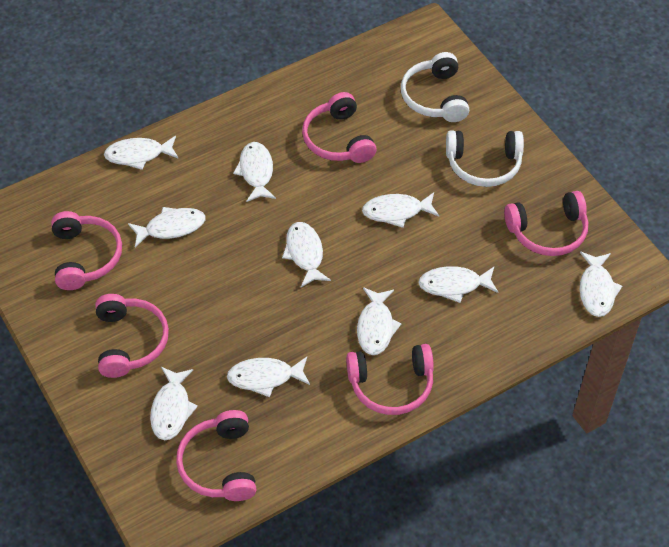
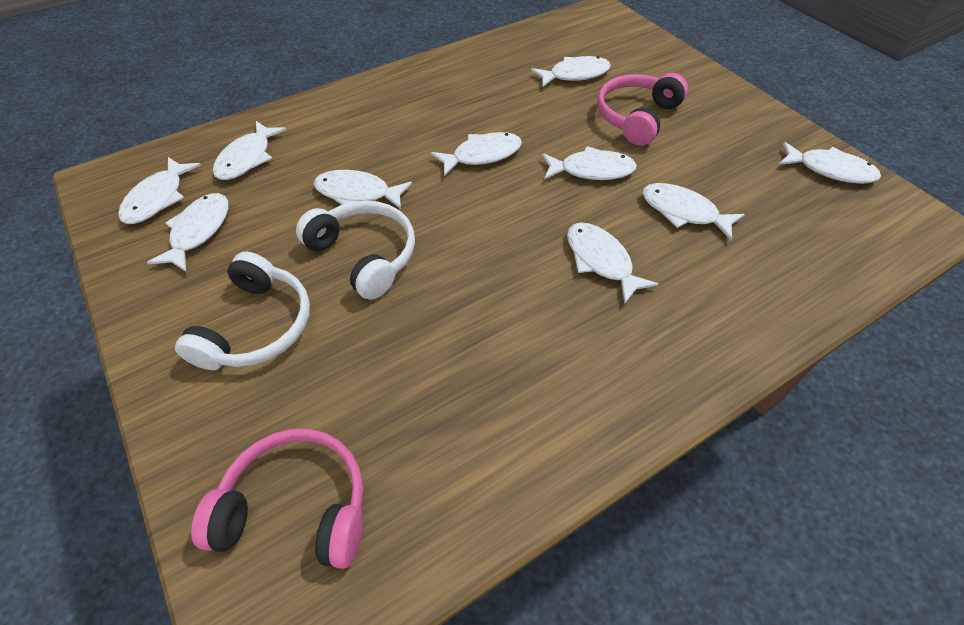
pink headphones: 6 -> 2

